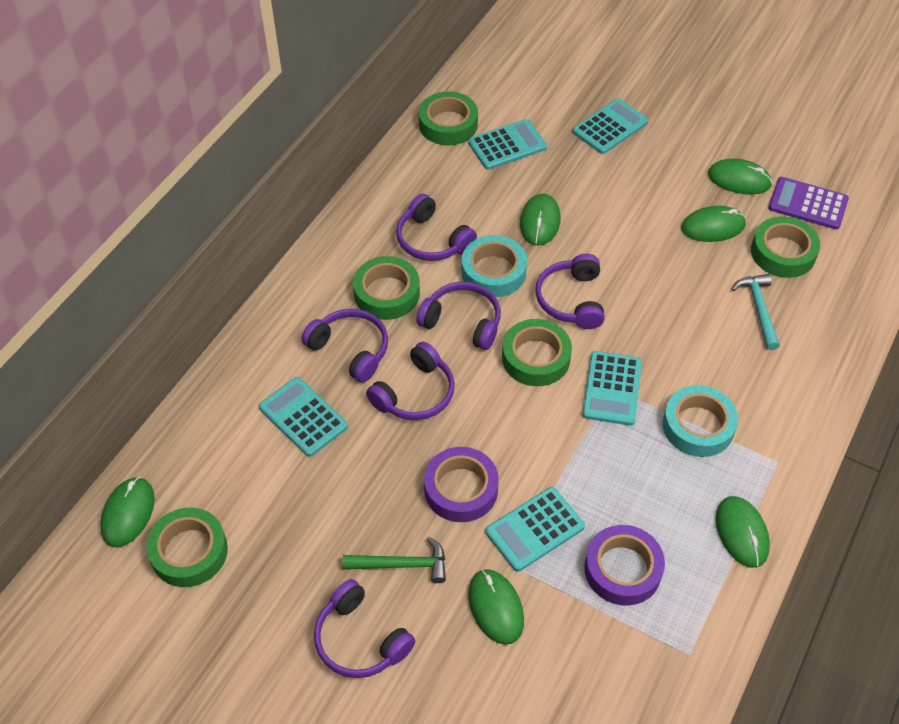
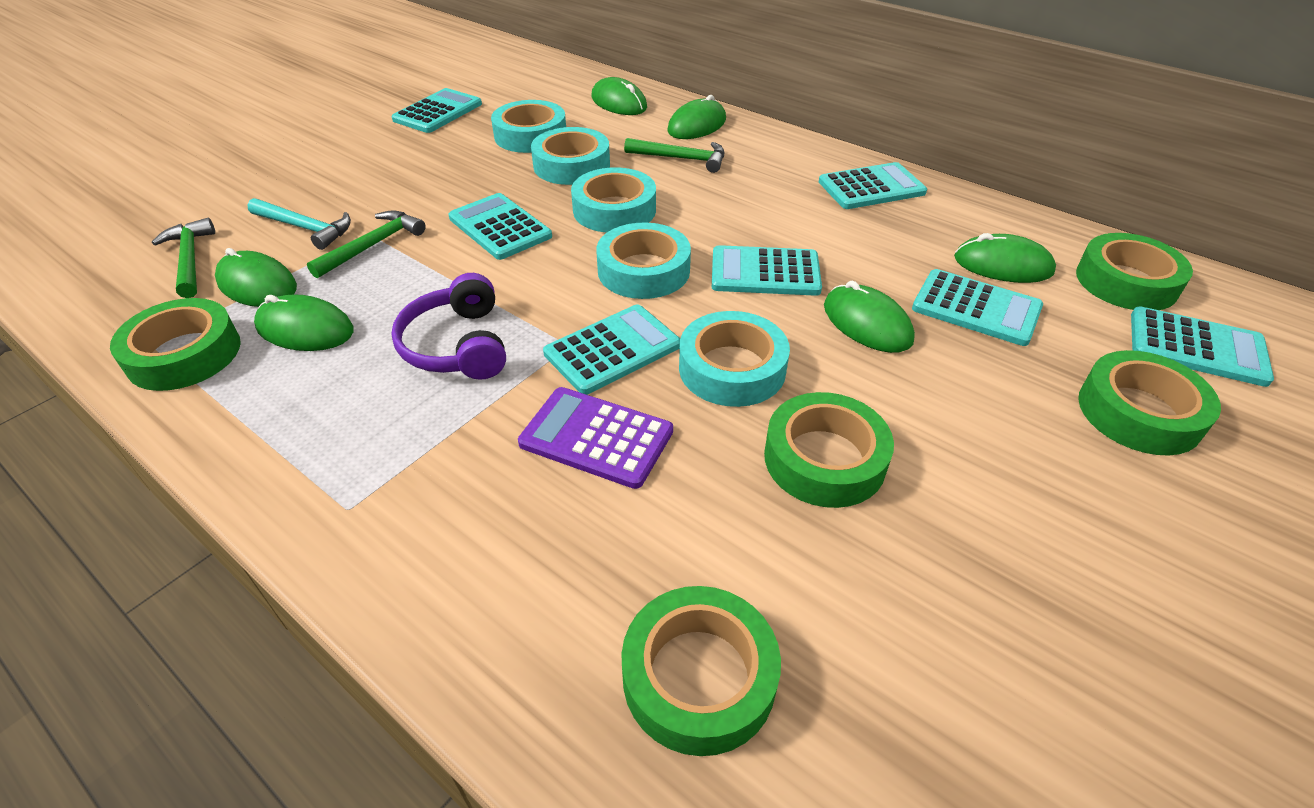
green hammer: 1 -> 3
purple headphones: 6 -> 1
purple tape: 2 -> 0
turquoise calculator: 5 -> 7
turquoise tape: 2 -> 5

